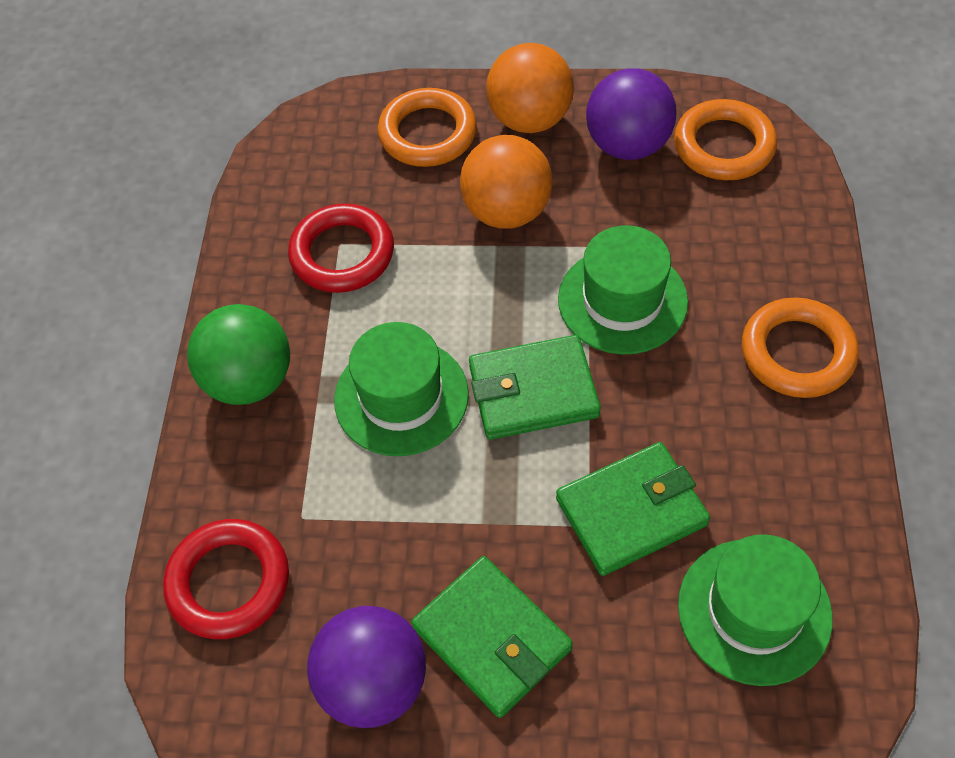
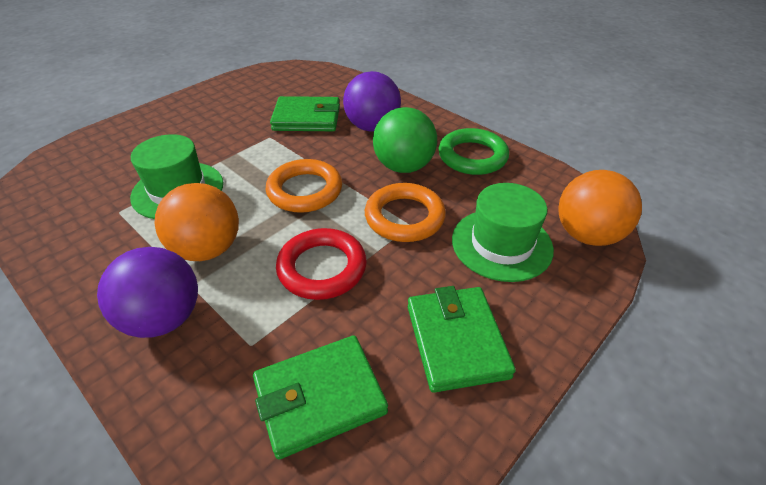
green hat: 3 -> 2
green ring: 0 -> 1
orange ring: 3 -> 2
red ring: 2 -> 1

